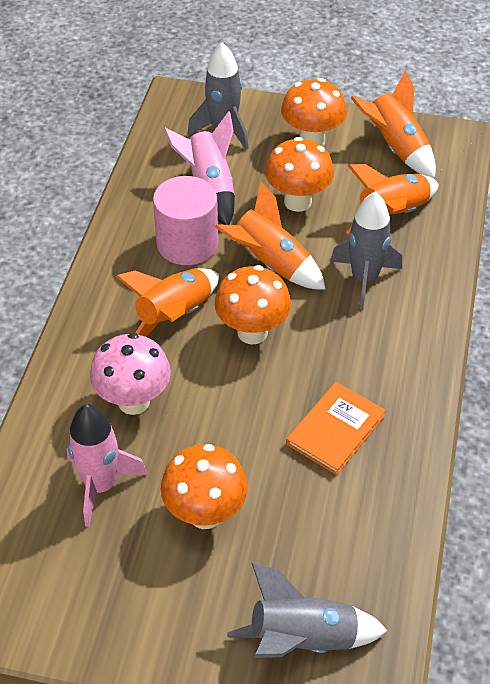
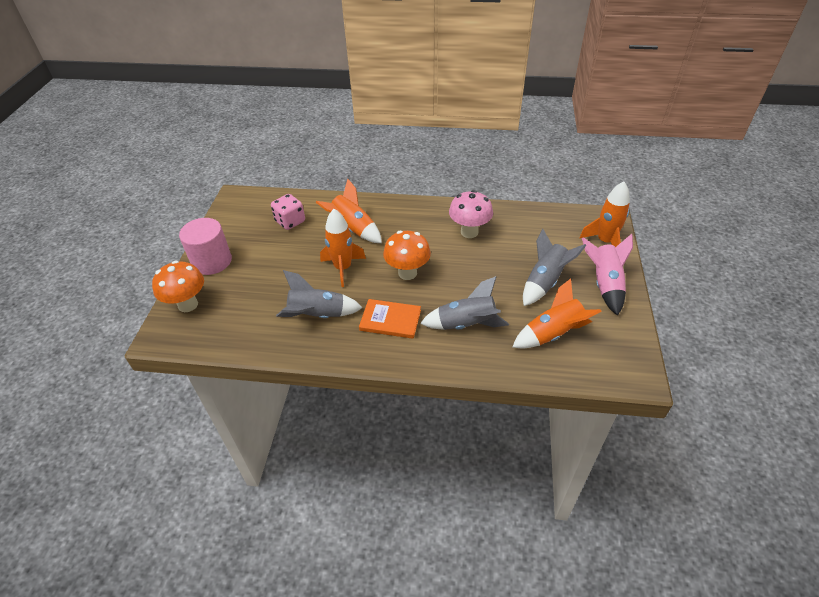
orange mushroom: 4 -> 2
pink dice: 0 -> 1
pink rocket: 2 -> 1

